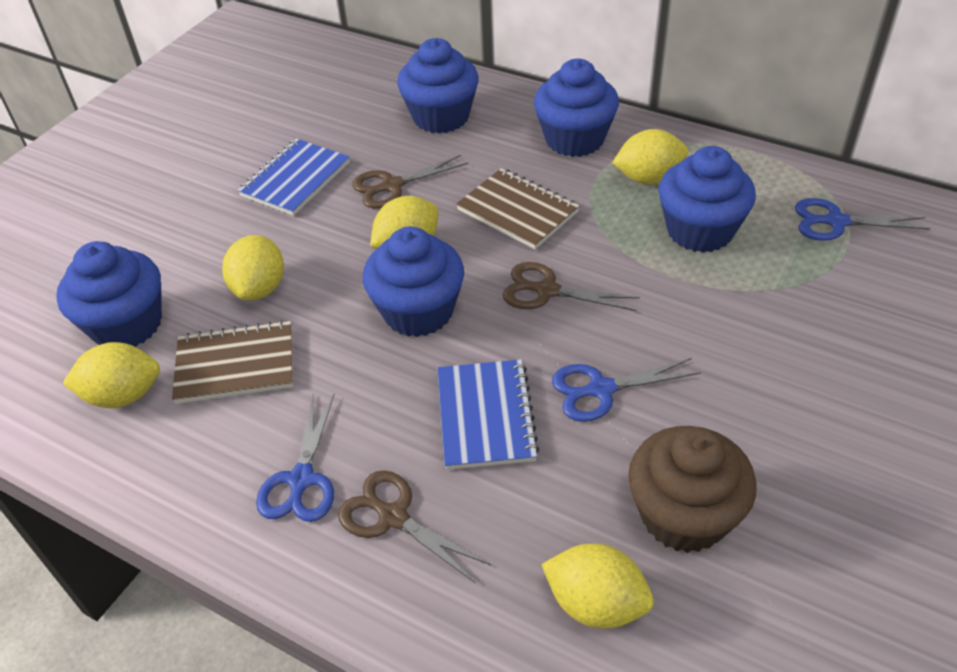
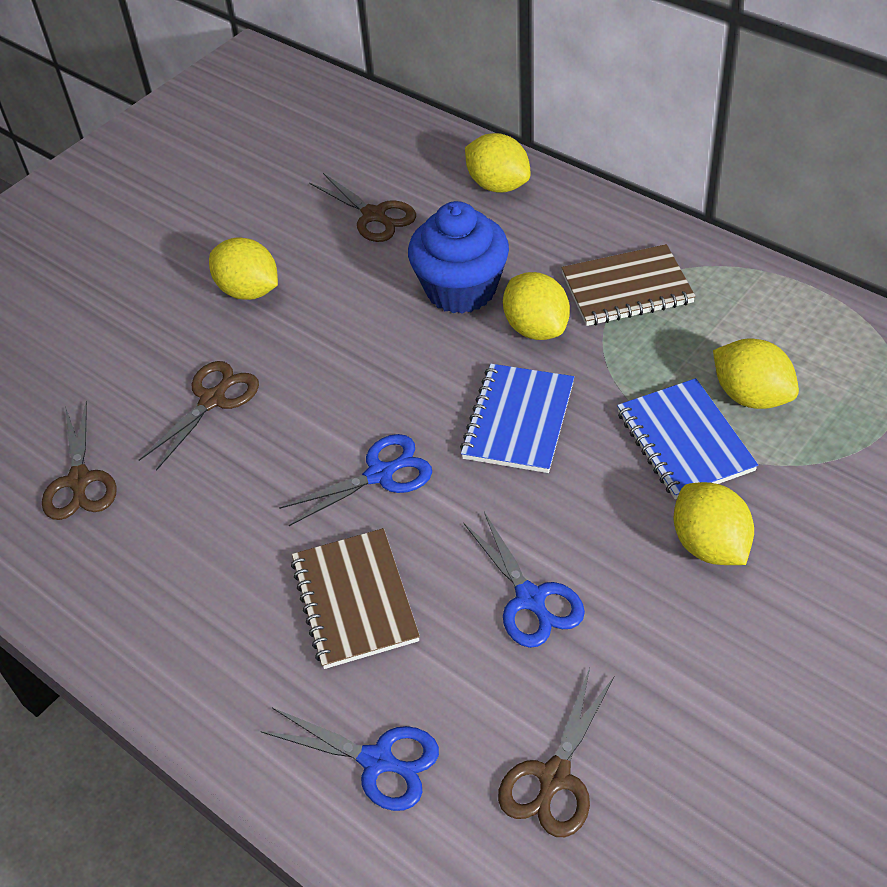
blue cupcake: 5 -> 1
brown cupcake: 1 -> 0
brown scissors: 3 -> 4

